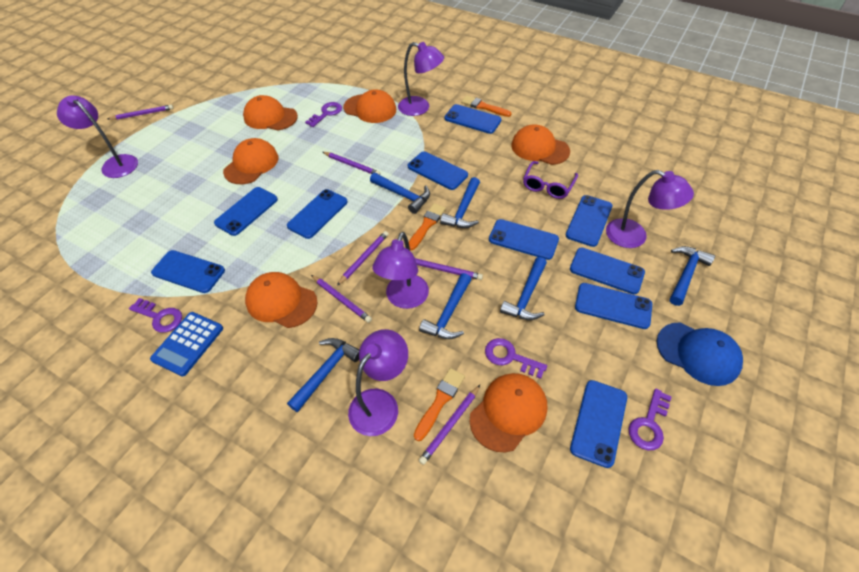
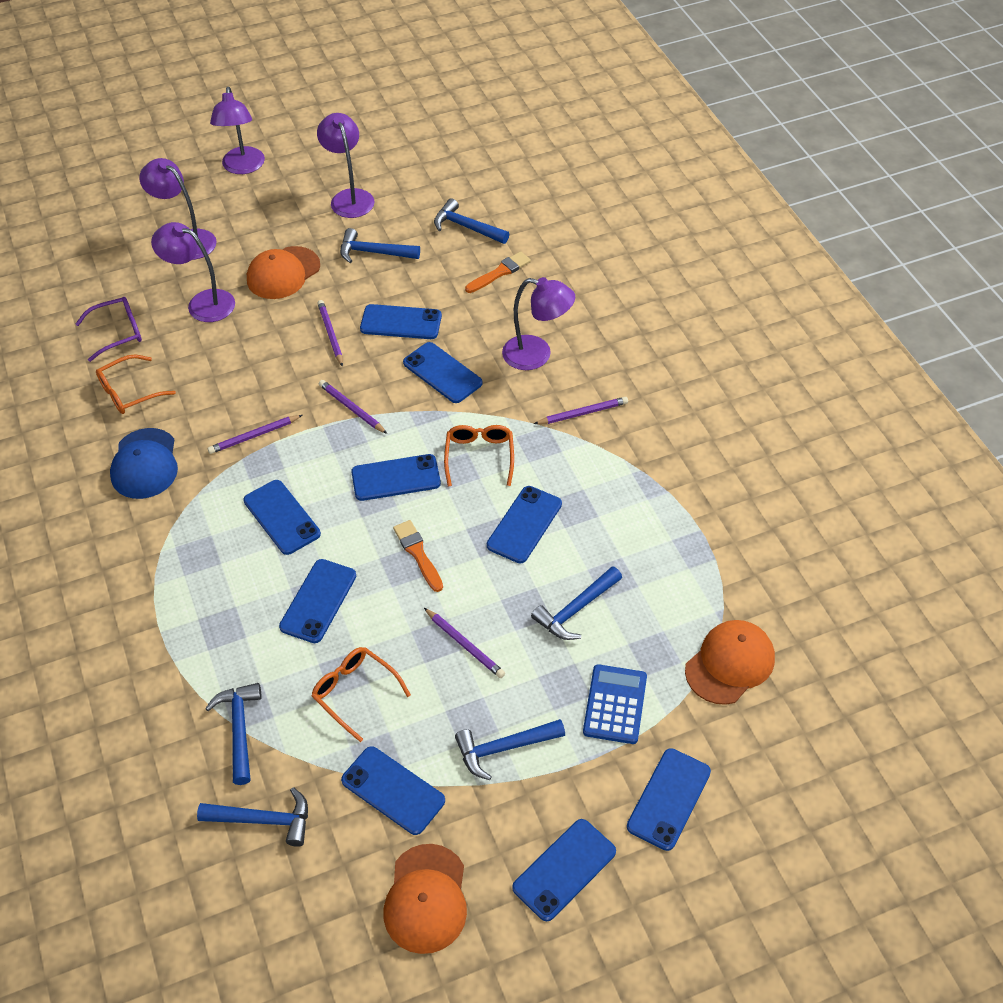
blue phone: 10 -> 9
orange brush: 3 -> 2
orange cap: 6 -> 3
orange glasses: 0 -> 3
purple key: 4 -> 0
purple pencil: 6 -> 5

